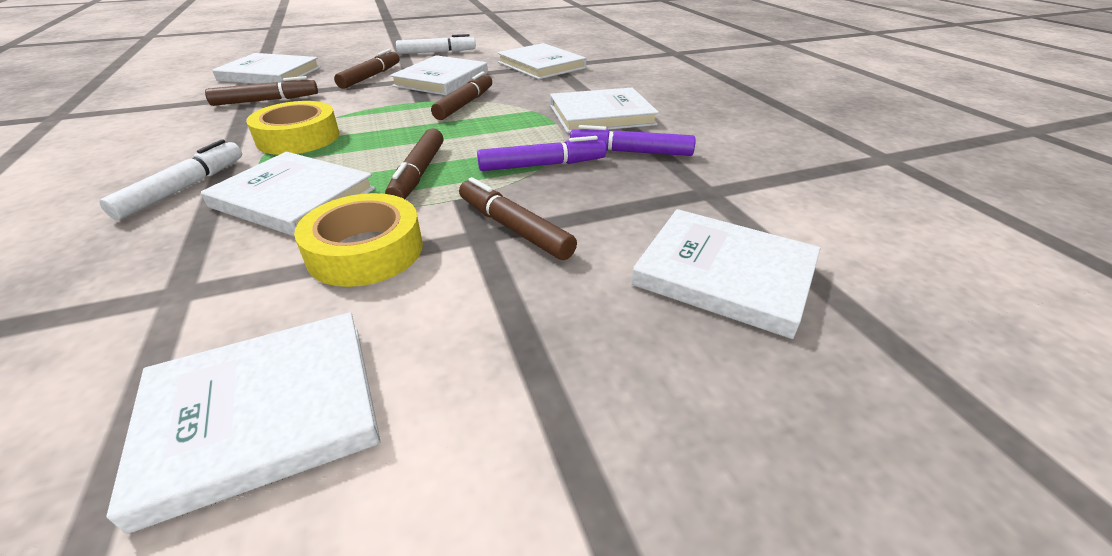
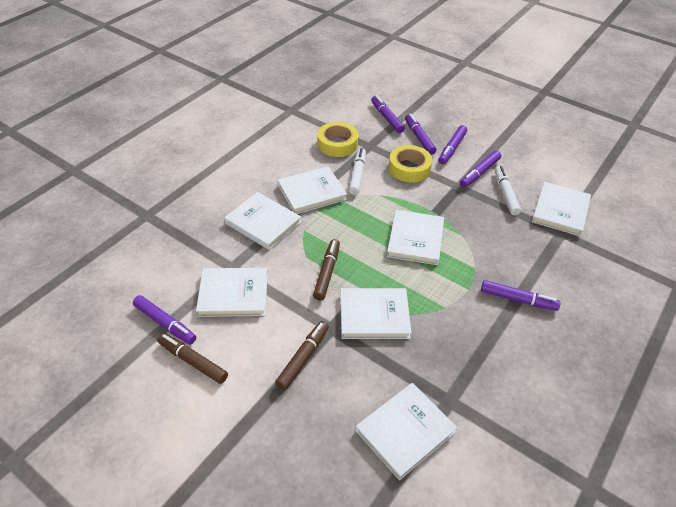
brown marker: 5 -> 3
purple marker: 2 -> 6

